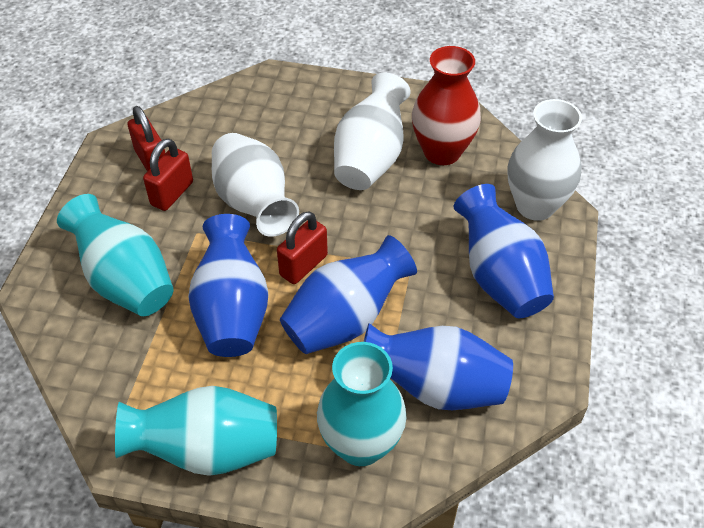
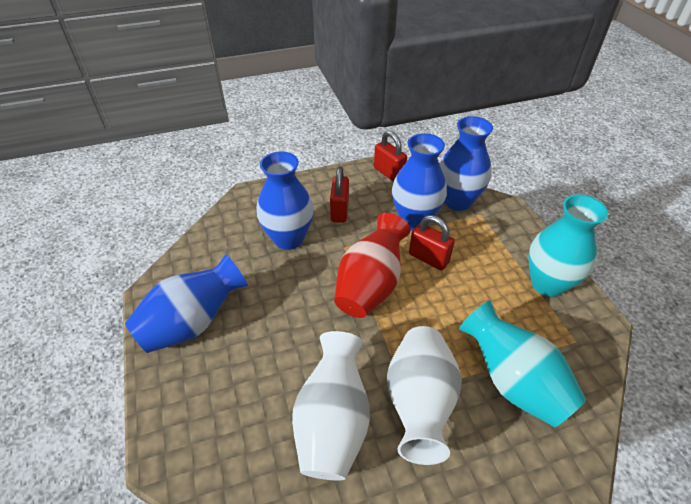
turquoise vase: 3 -> 2
white vase: 3 -> 2

